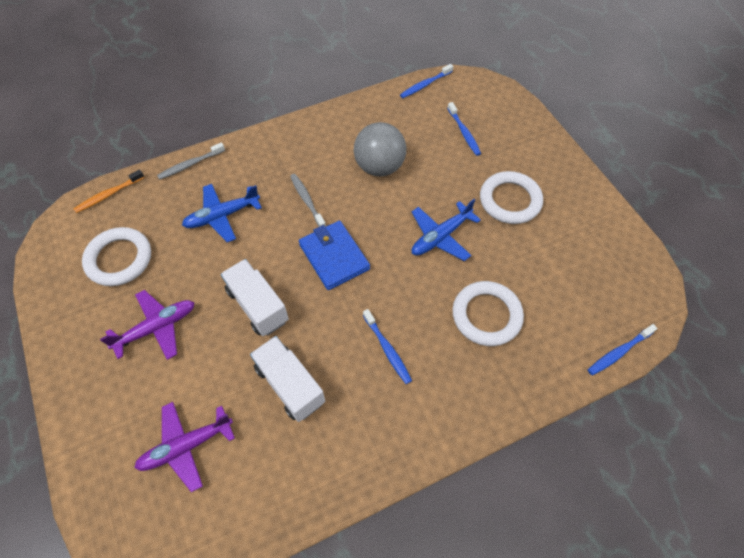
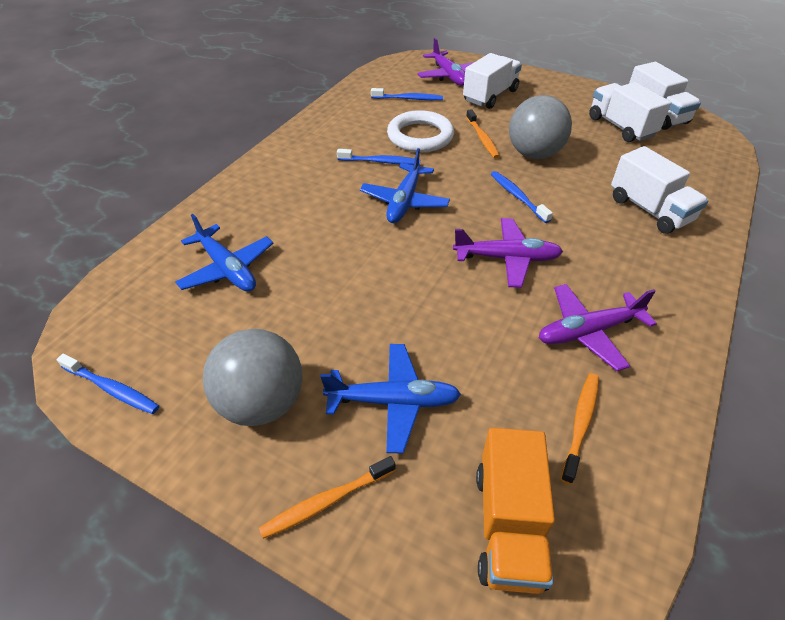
blue plane: 2 -> 3
blue wallet: 1 -> 0
grey ball: 1 -> 2
grey toothbrush: 2 -> 0
orange toothbrush: 1 -> 3
orange truck: 0 -> 1
purple plane: 2 -> 3
white ring: 3 -> 1
white truck: 2 -> 4

